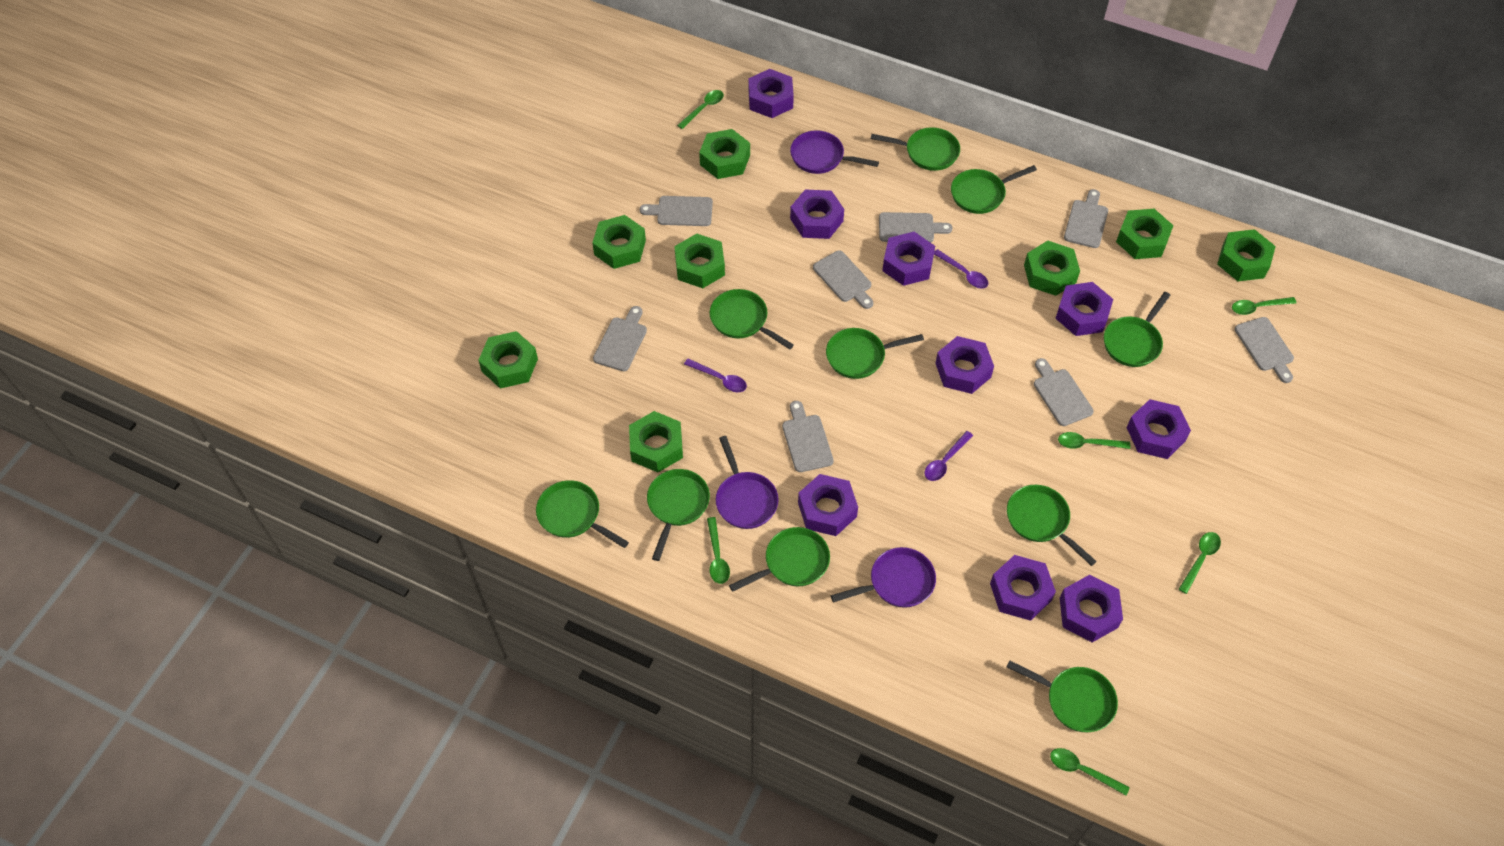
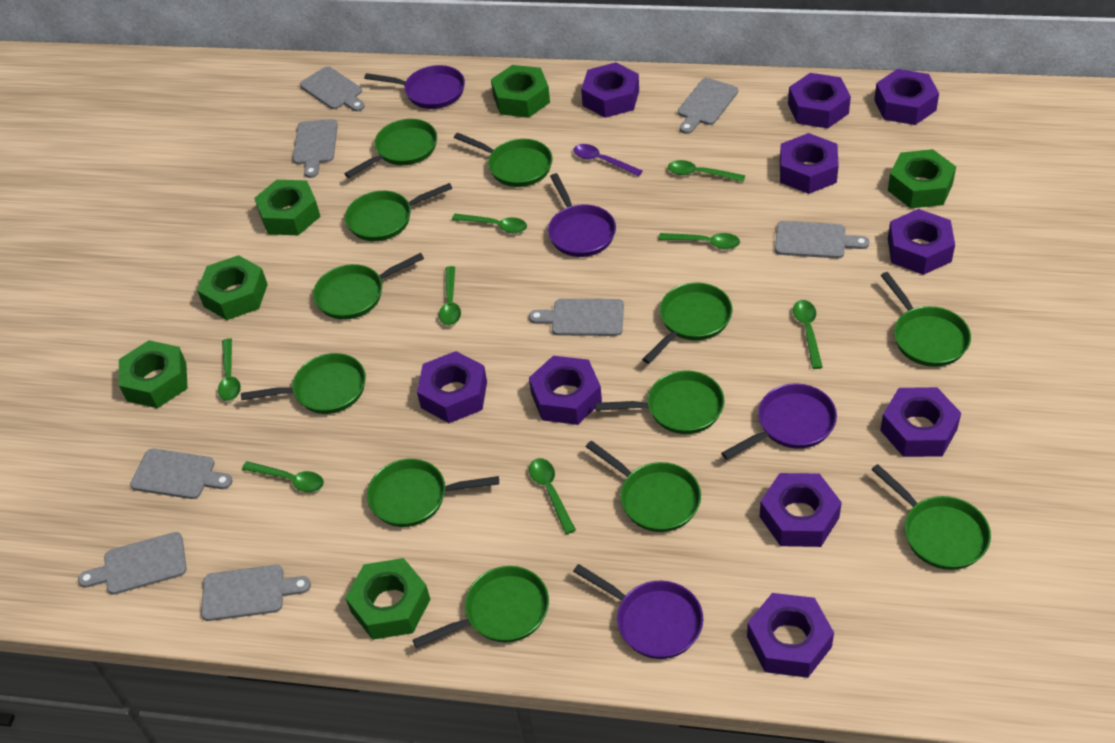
green nut: 8 -> 6
green pan: 10 -> 12
green spoon: 6 -> 8
purple nut: 9 -> 10
purple pan: 3 -> 4
purple spoon: 3 -> 1

